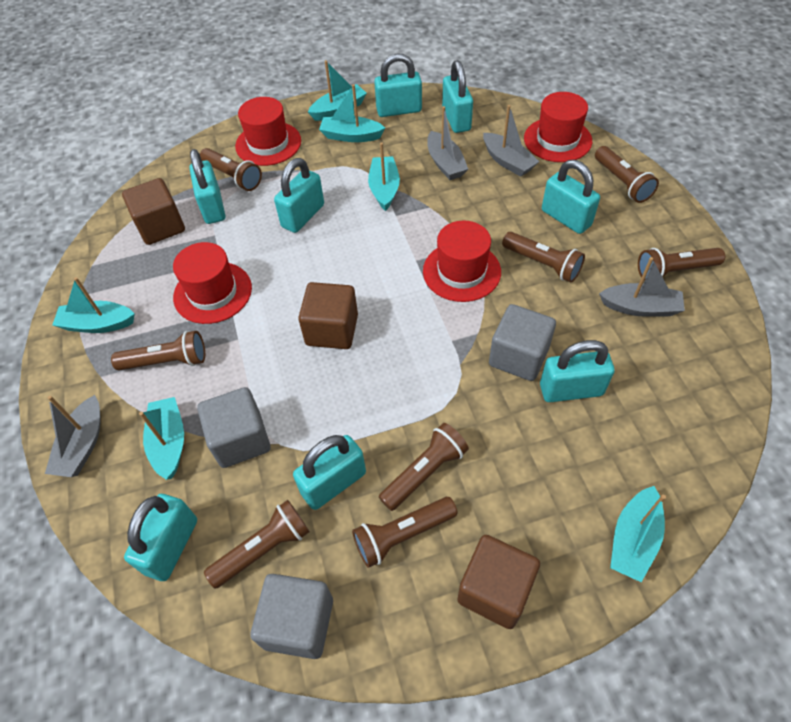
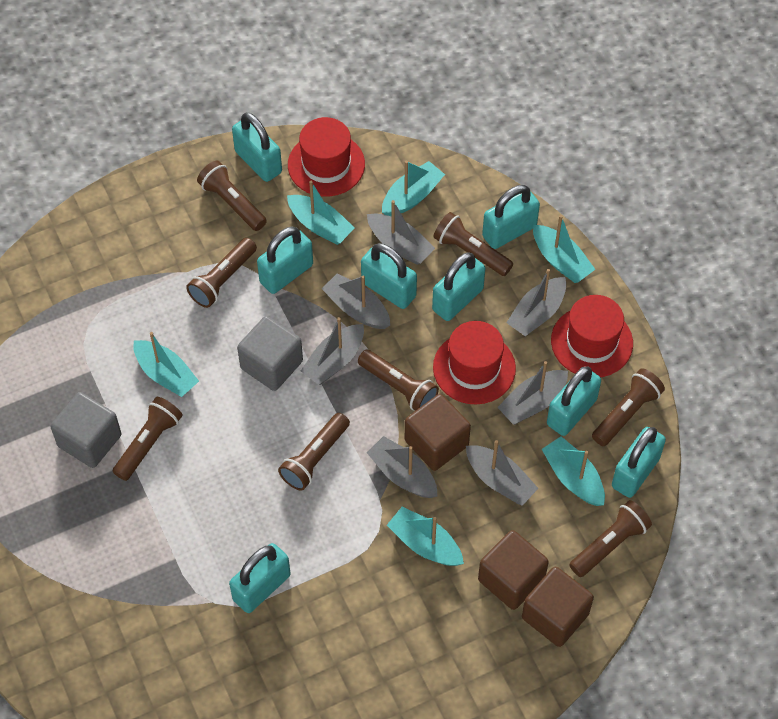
grey boat: 4 -> 7
grey cube: 3 -> 2
red hat: 4 -> 3

